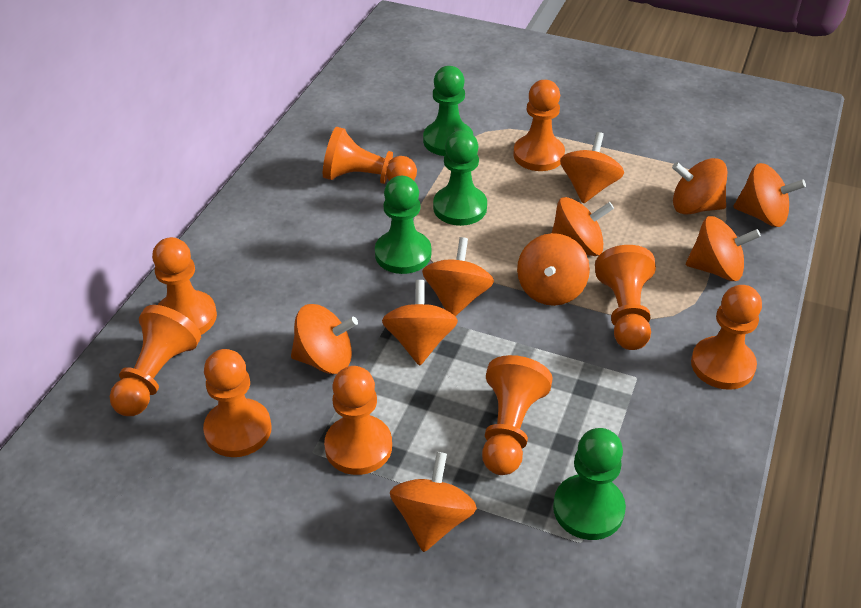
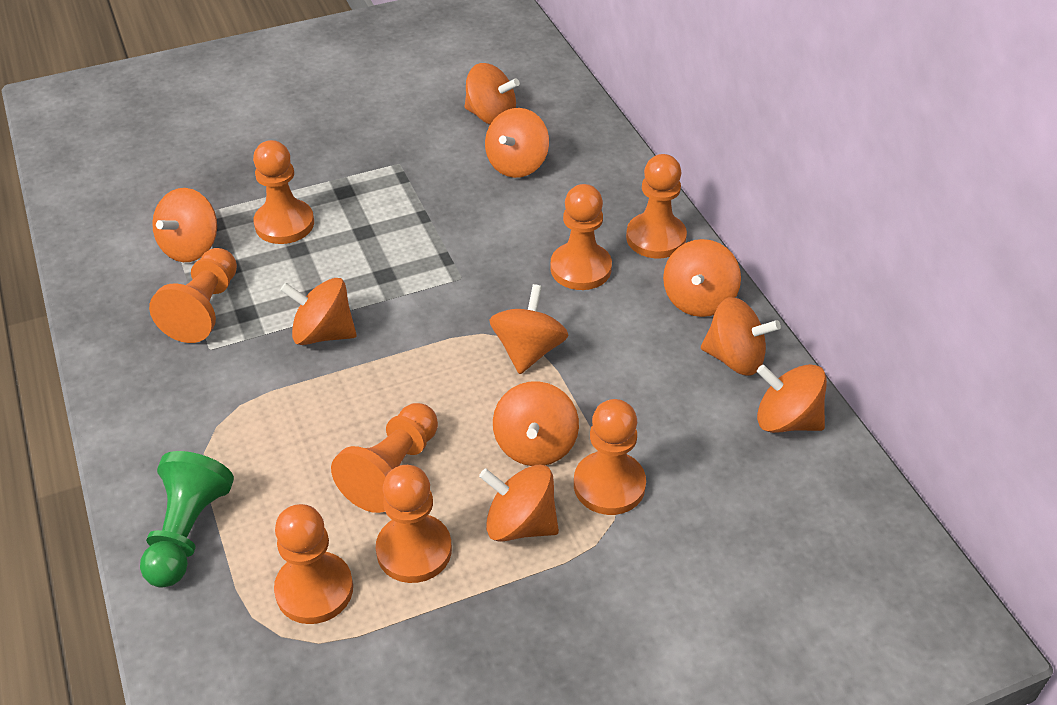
green pawn: 4 -> 1
orange pawn: 9 -> 8

